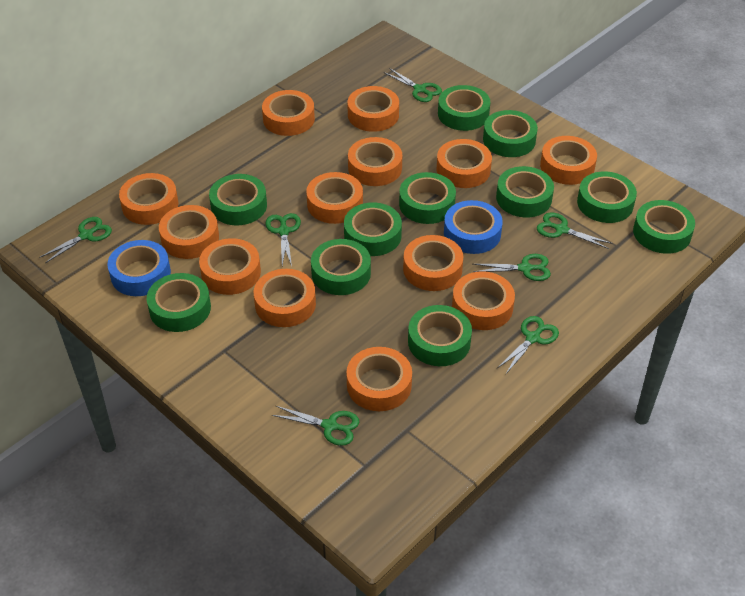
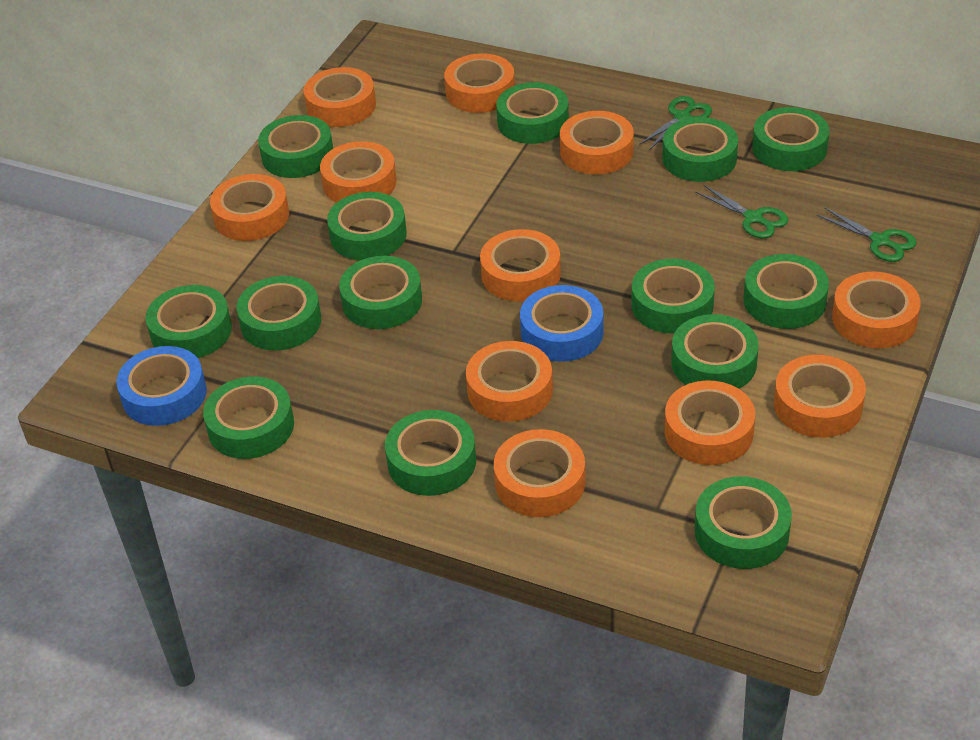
green scissors: 7 -> 3
green tape: 11 -> 14
orange tape: 13 -> 11

